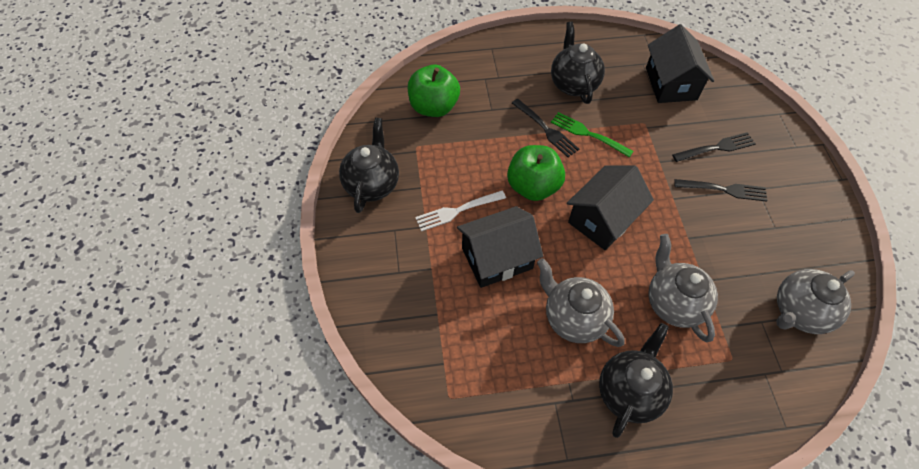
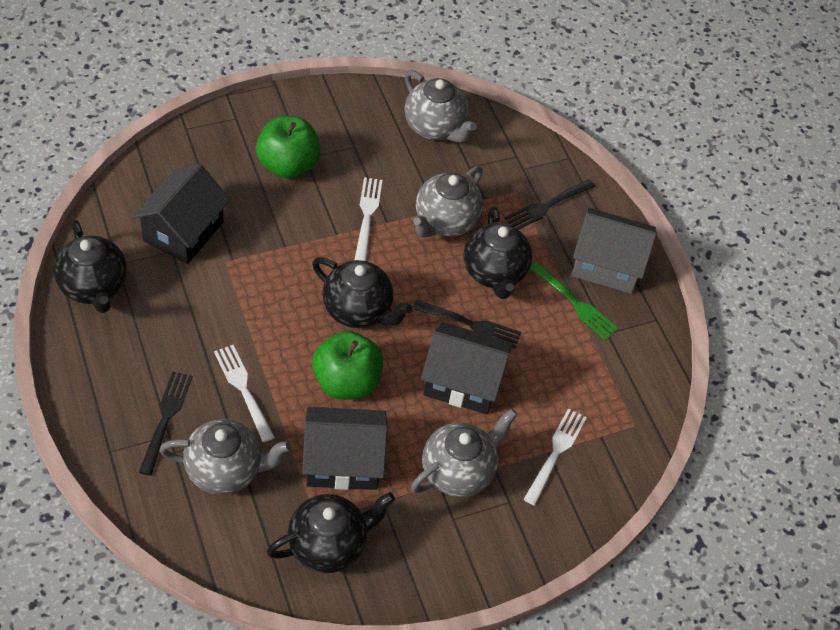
black teapot: 3 -> 4
grey house: 0 -> 1
grey teapot: 3 -> 4
white fork: 1 -> 3

